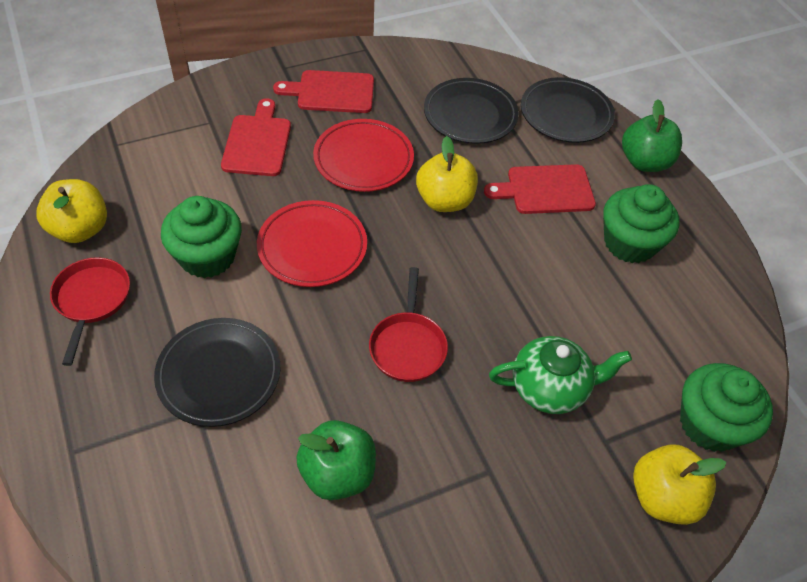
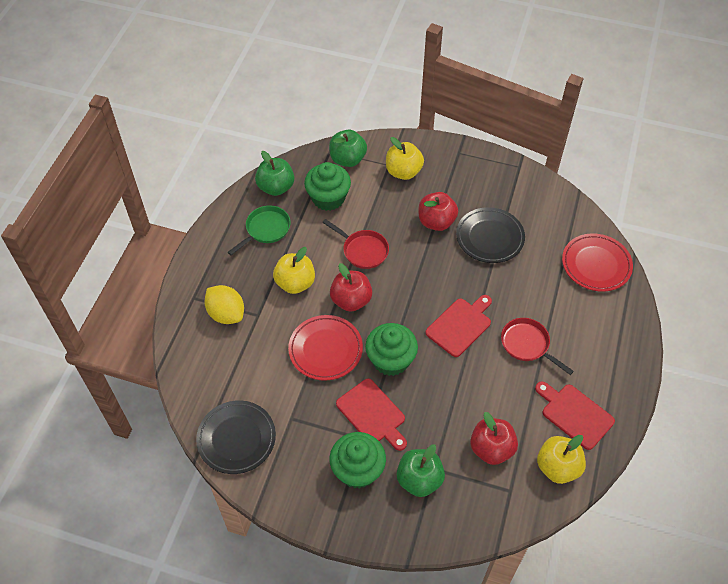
black plate: 3 -> 2
green apple: 2 -> 3
green pan: 0 -> 1
green teapot: 1 -> 0
red apple: 0 -> 3
yellow lemon: 0 -> 1

